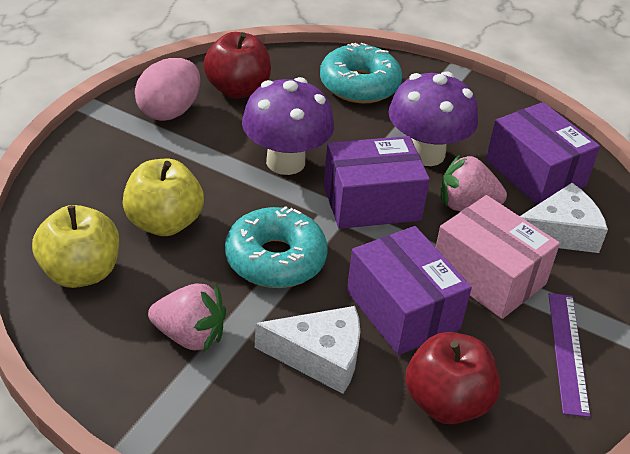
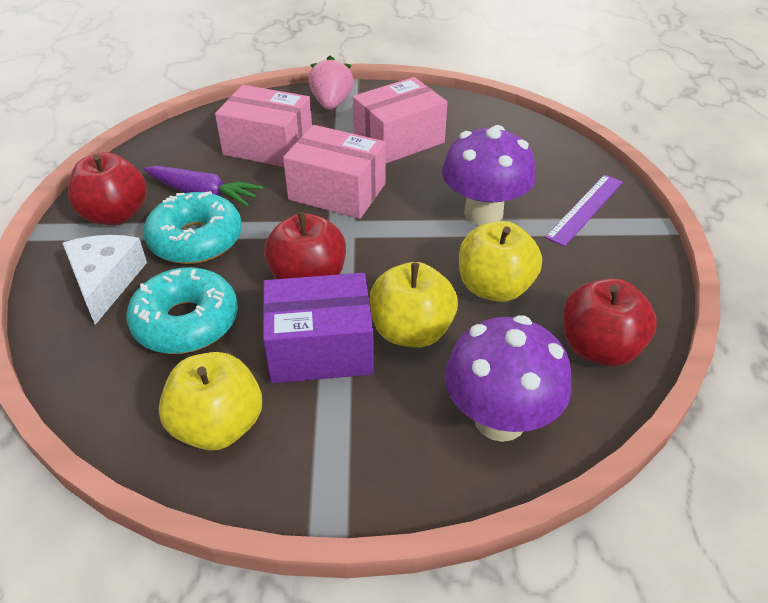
pink box: 1 -> 3
pink egg: 1 -> 0
pink strawberry: 2 -> 1
purple box: 3 -> 1
purple carrot: 0 -> 1
red apple: 2 -> 3
white cheese: 2 -> 1
yellow apple: 2 -> 3

